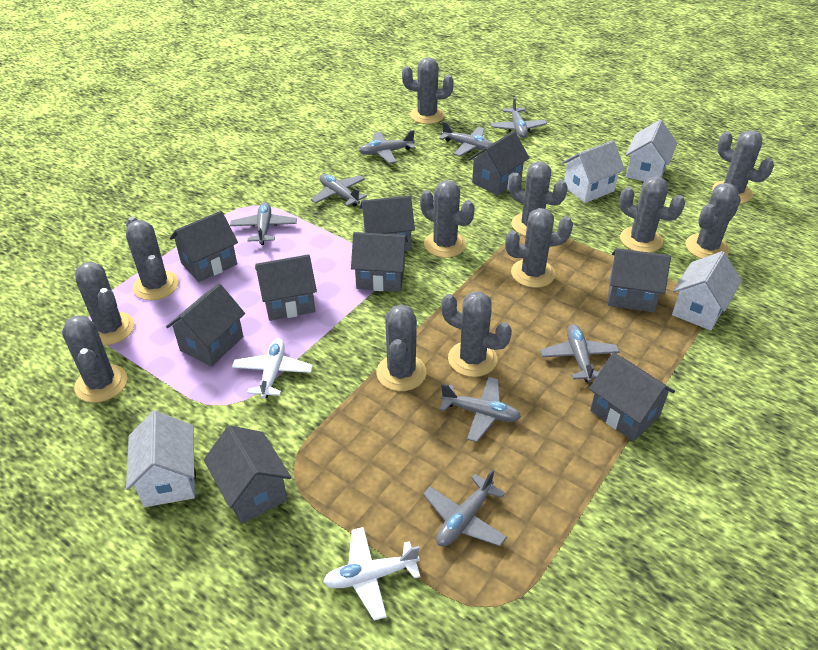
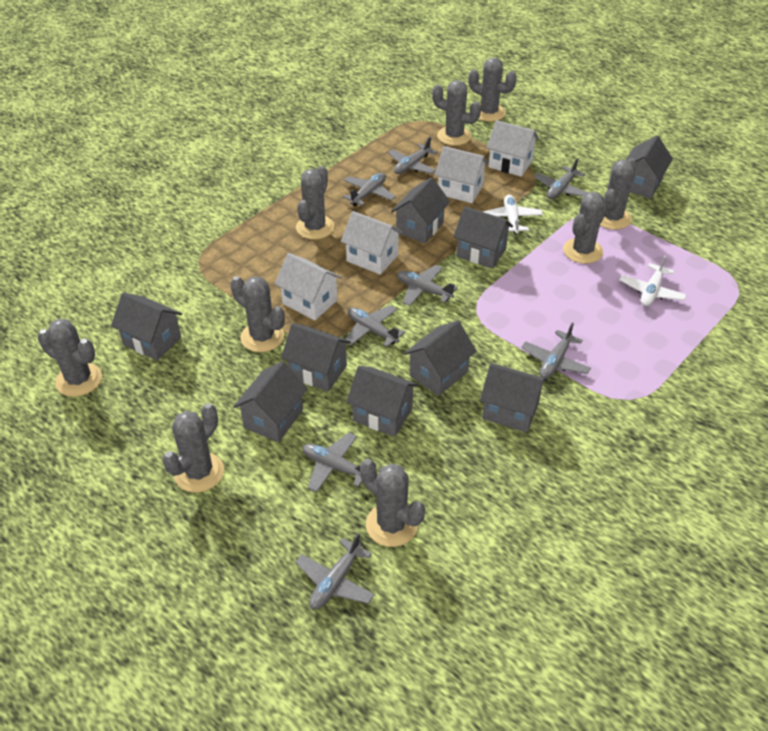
grey cactus: 12 -> 9

